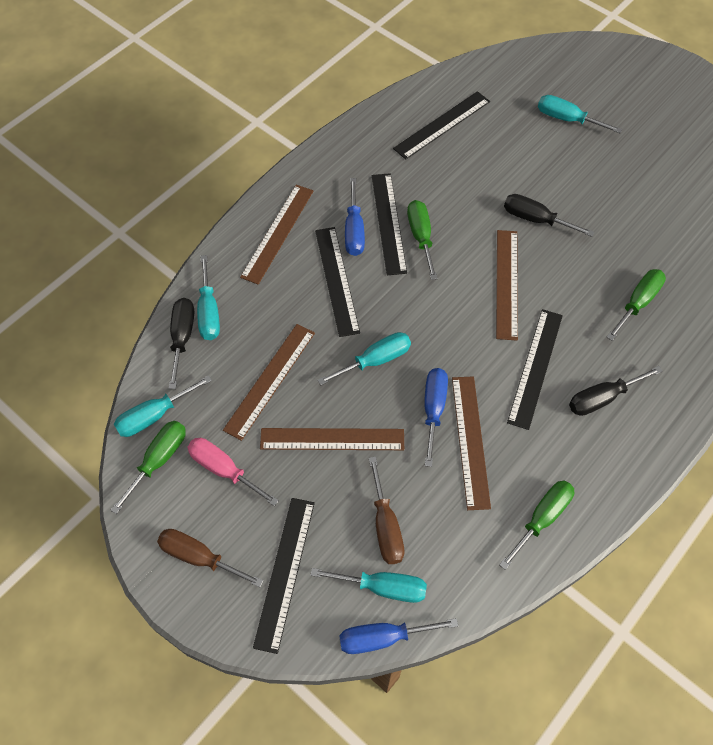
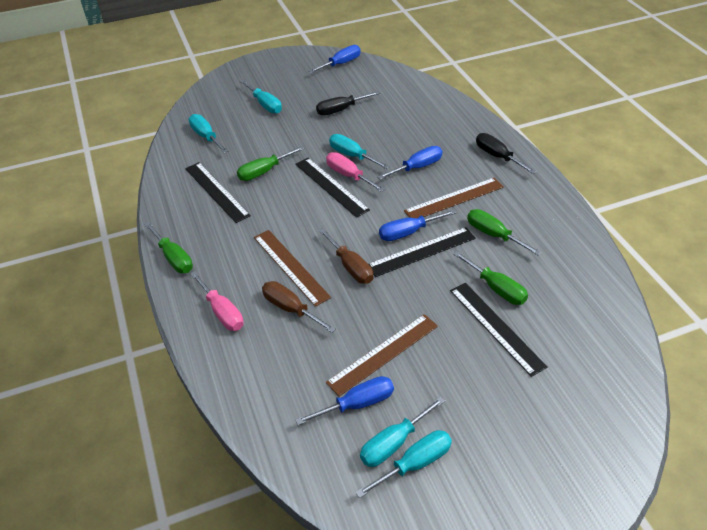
black ruler: 5 -> 4
black screwdriver: 3 -> 2
blue screwdriver: 3 -> 4
brown ruler: 5 -> 3
pink screwdriver: 1 -> 2

